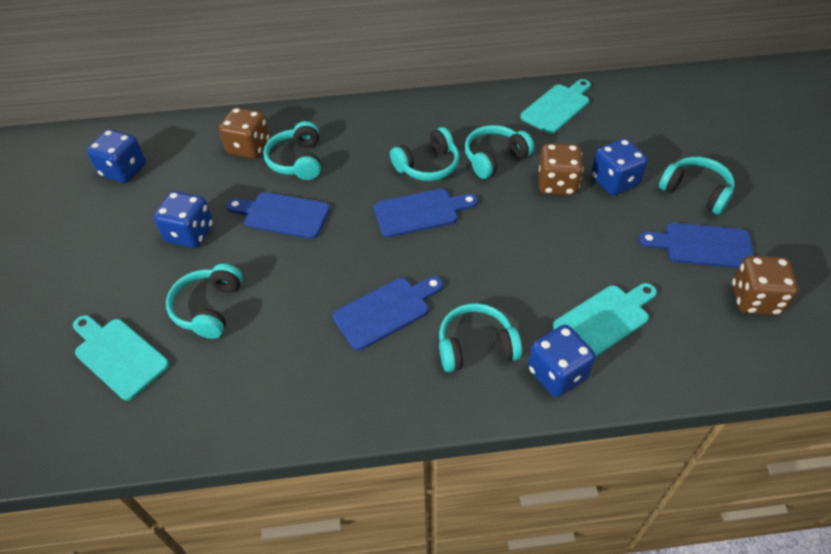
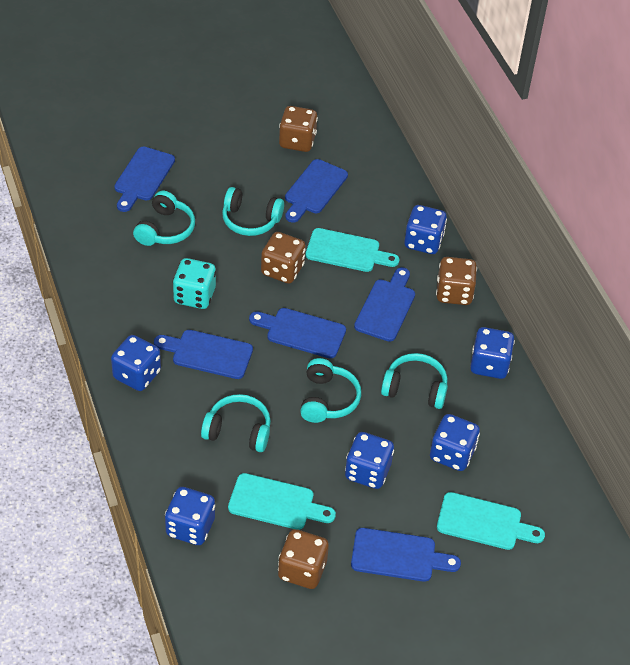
blue cutting board: 4 -> 6
blue dice: 4 -> 6
brown dice: 3 -> 4
turquoise dice: 0 -> 1
turquoise headphones: 6 -> 5

